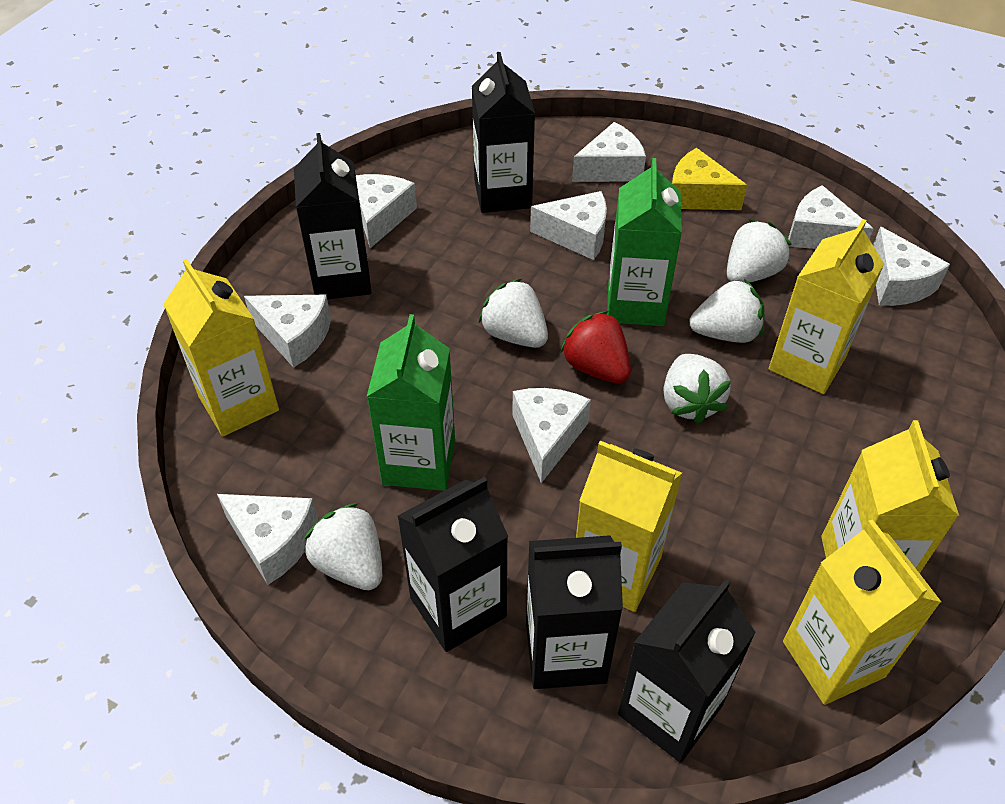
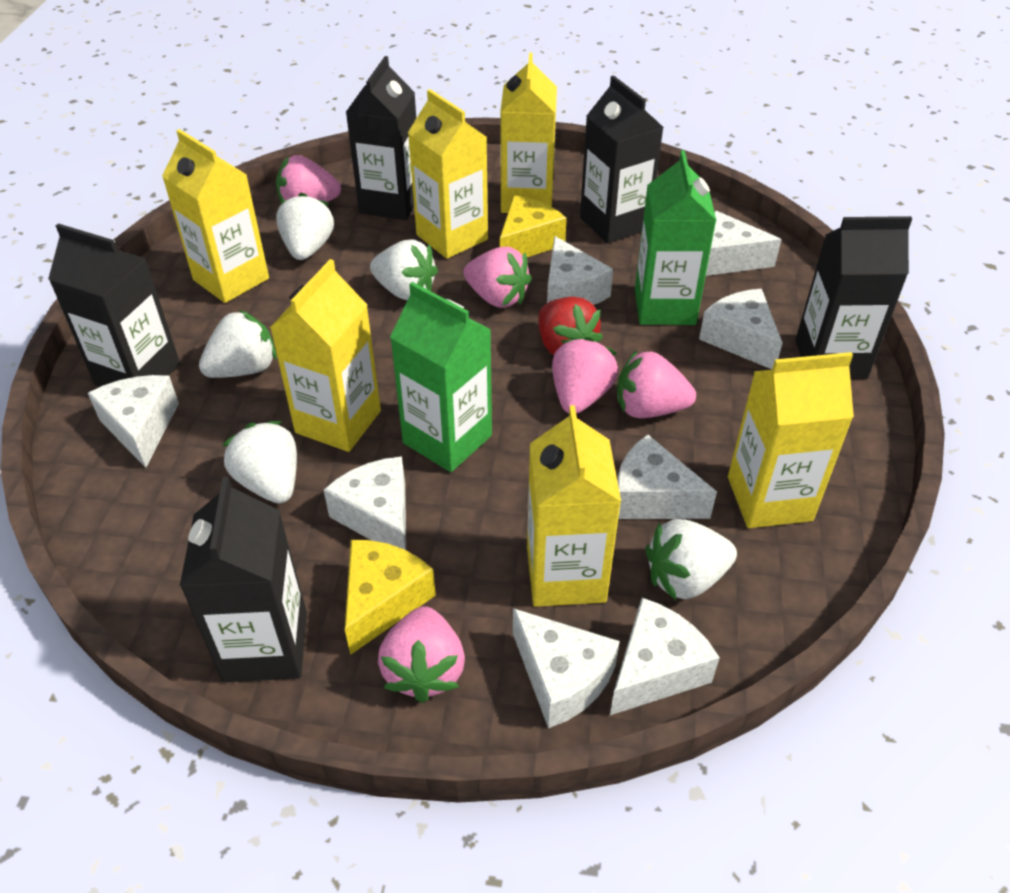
pink strawberry: 0 -> 5
yellow carton: 5 -> 6
yellow cheese: 1 -> 2

